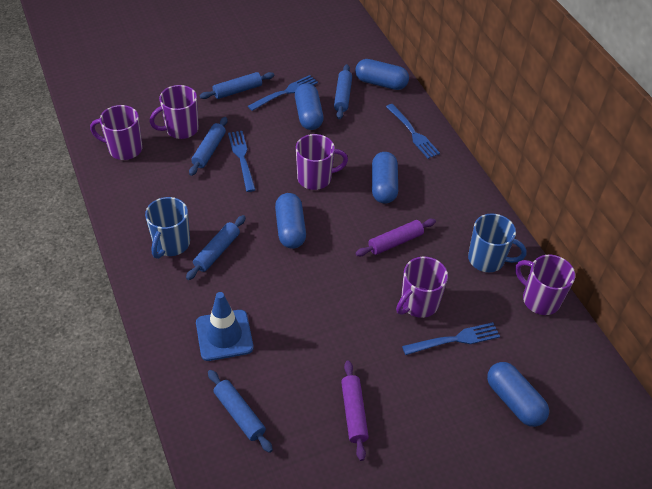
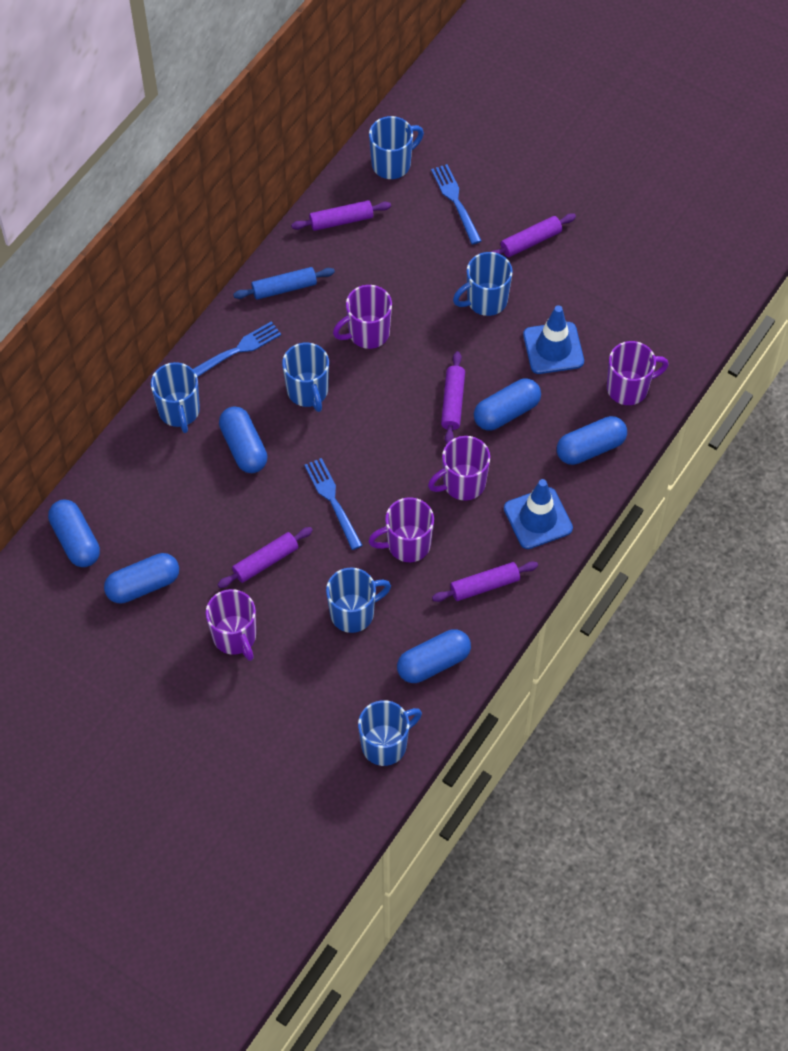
blue capsule: 5 -> 6
blue fork: 4 -> 3
blue mug: 2 -> 6
blue rolling pin: 5 -> 1
blue traffic cone: 1 -> 2
purple rolling pin: 2 -> 5

